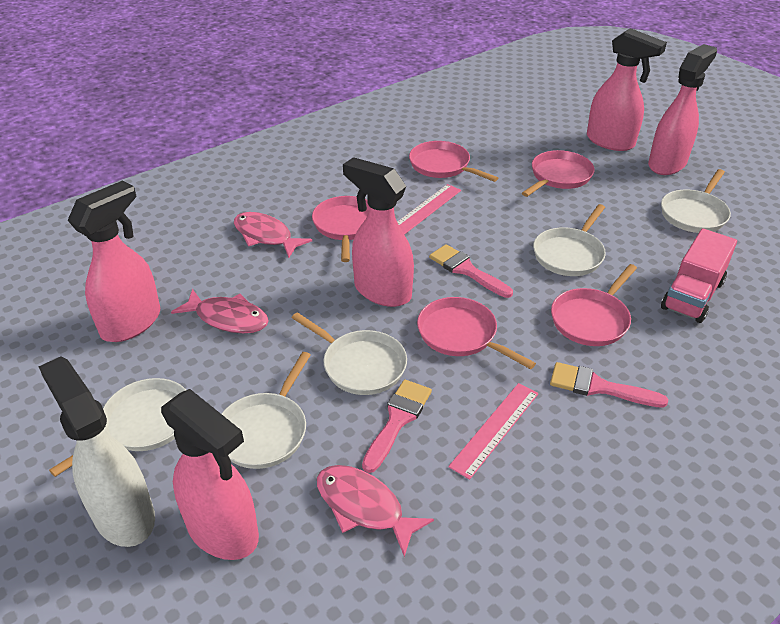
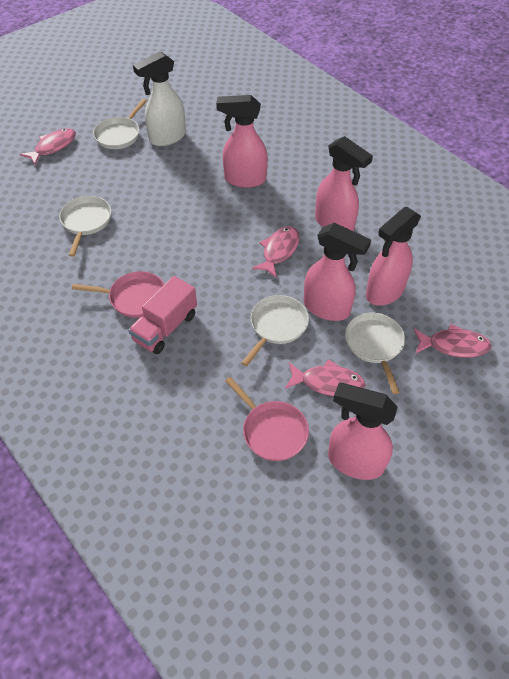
pink brush: 3 -> 0
pink fish: 3 -> 4
pink pan: 5 -> 2
pink ruler: 2 -> 0
white pan: 5 -> 4

